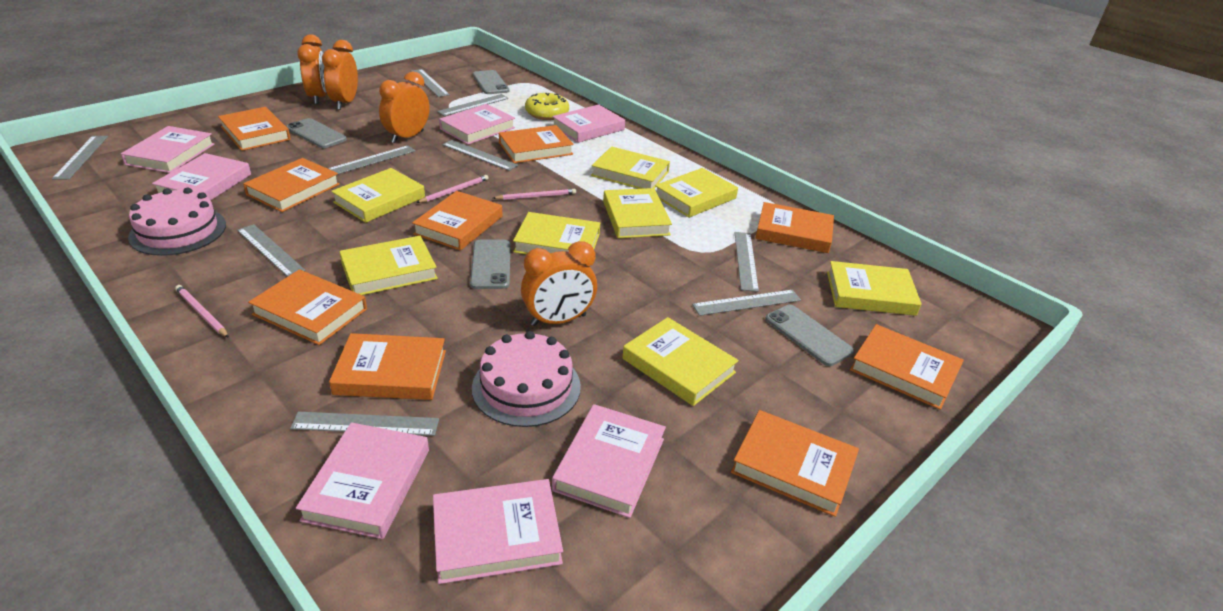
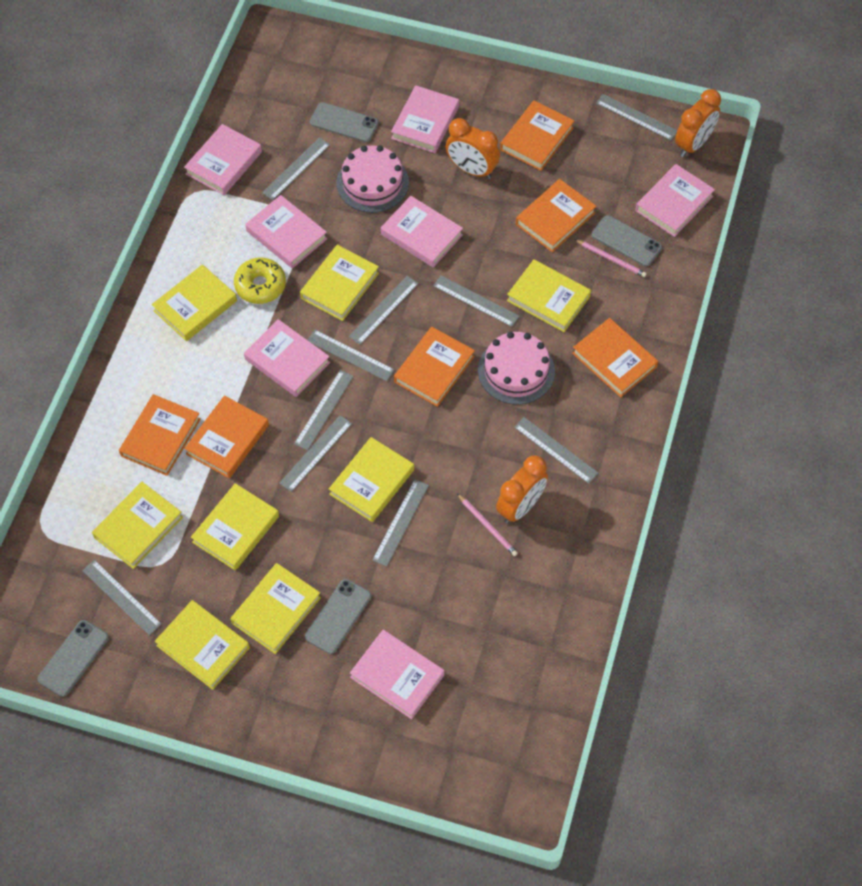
grey ruler: 9 -> 10
orange book: 9 -> 6
orange clock: 4 -> 3
pink pencil: 3 -> 2

